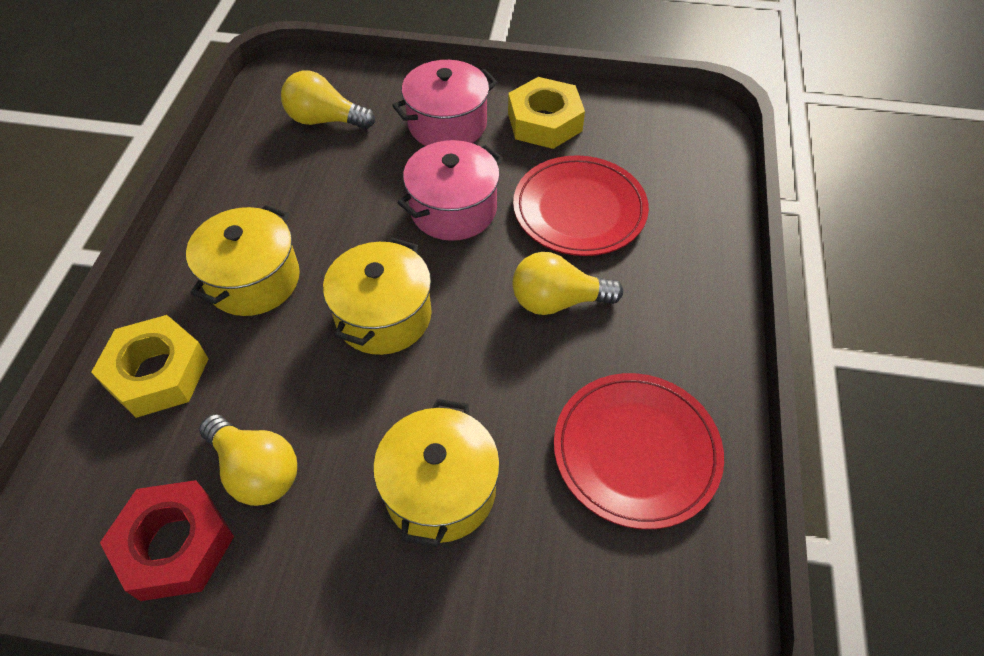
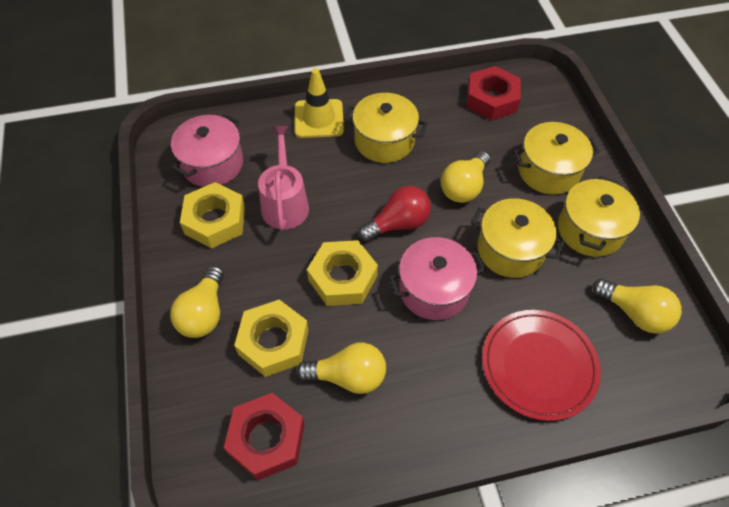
pink watering can: 0 -> 1
red light bulb: 0 -> 1
red nut: 1 -> 2
red plate: 2 -> 1
yellow light bulb: 3 -> 4
yellow nut: 2 -> 3
yellow pot: 3 -> 4
yellow traffic cone: 0 -> 1

